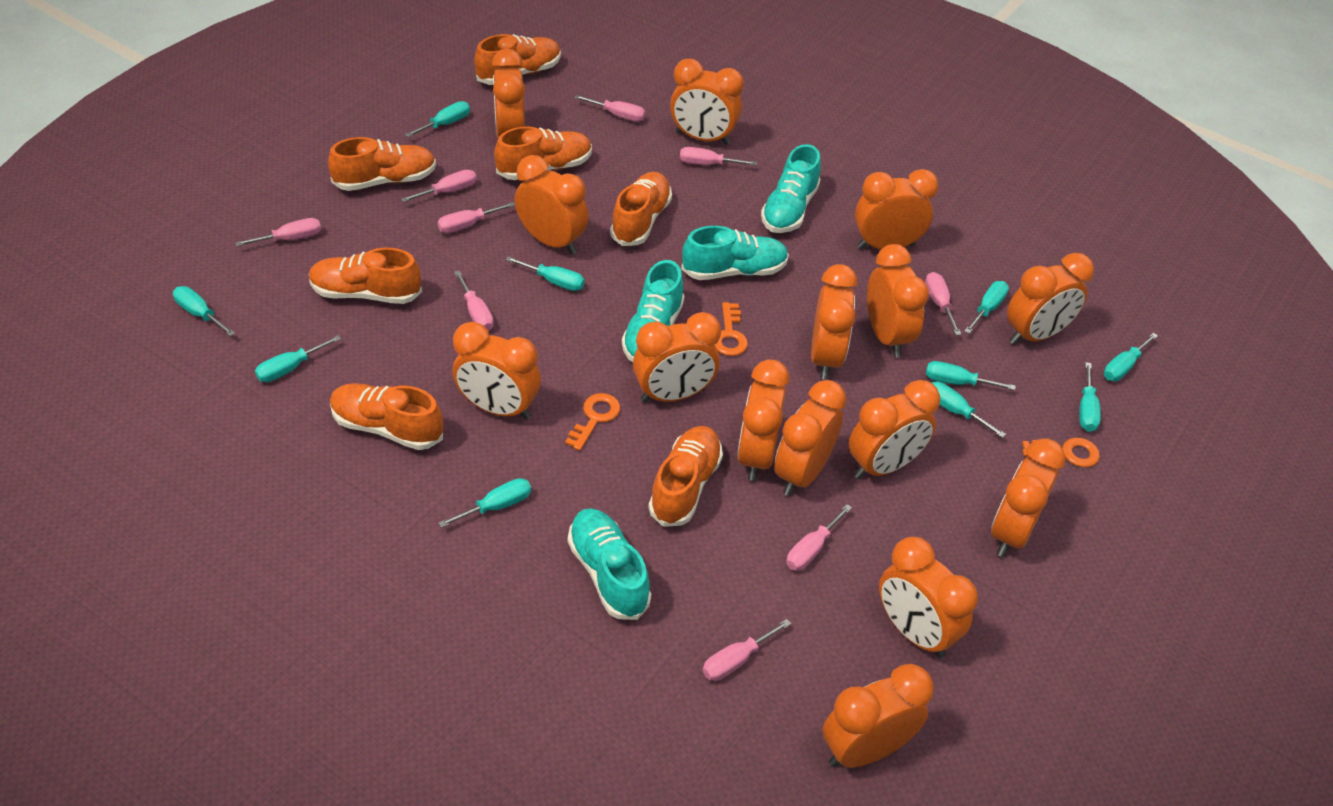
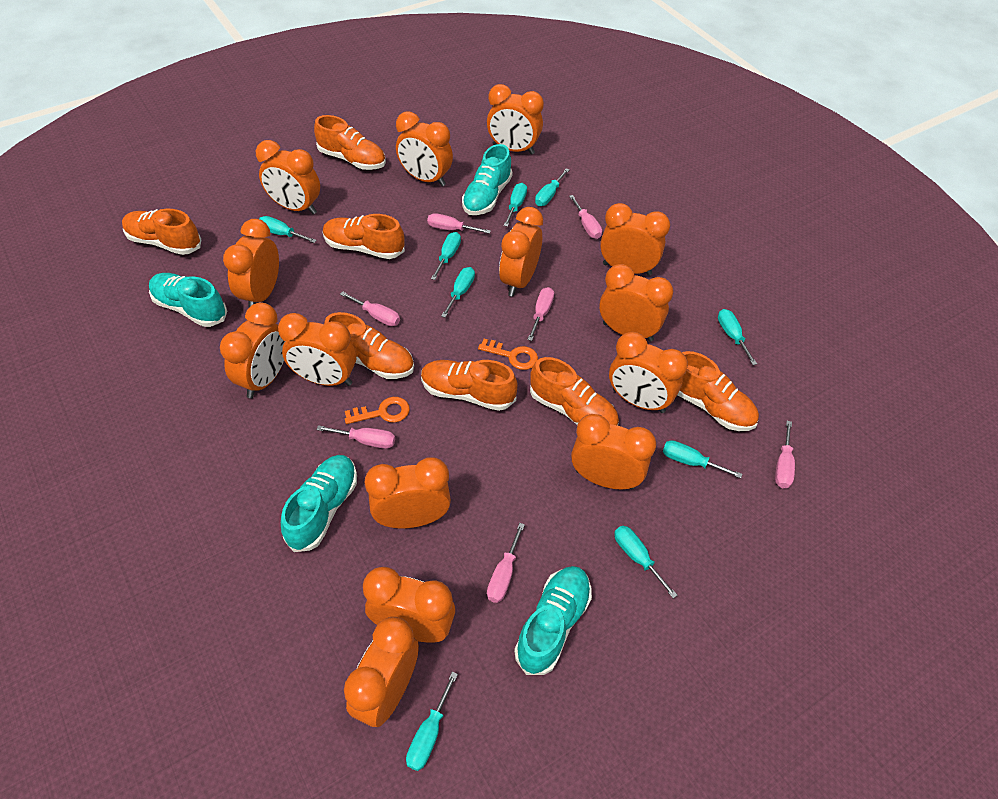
orange clock: 15 -> 14
orange key: 3 -> 2
pink screwdriver: 9 -> 7
turquoise screwdriver: 10 -> 9

